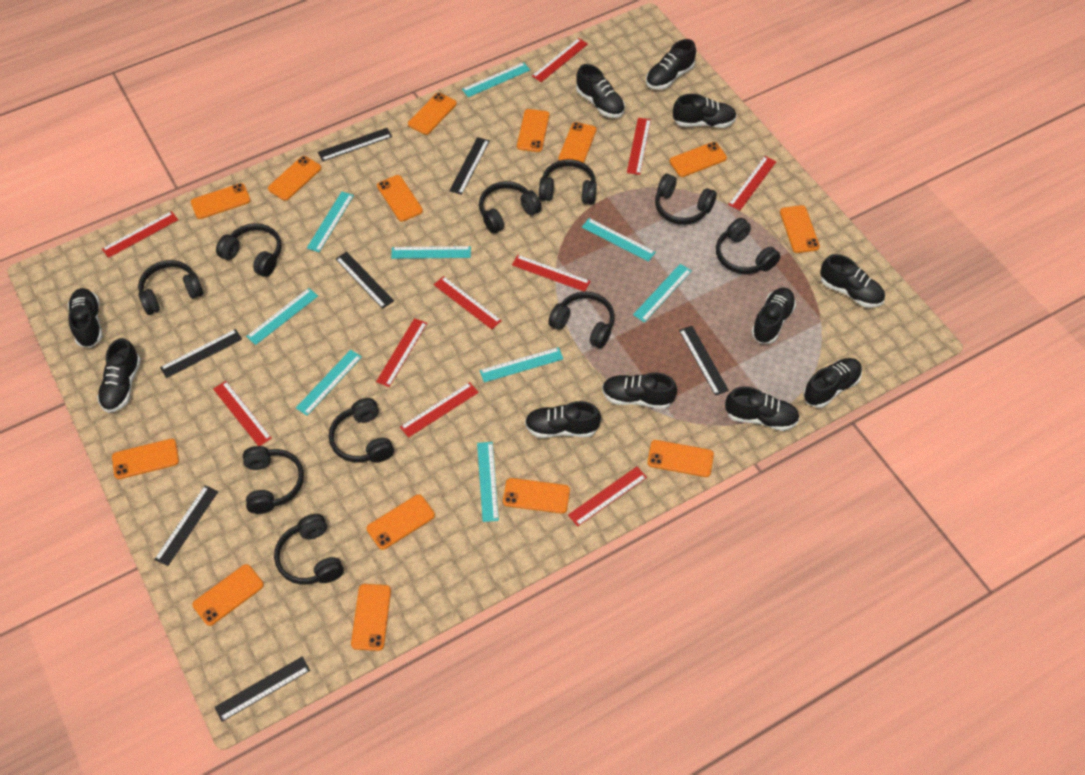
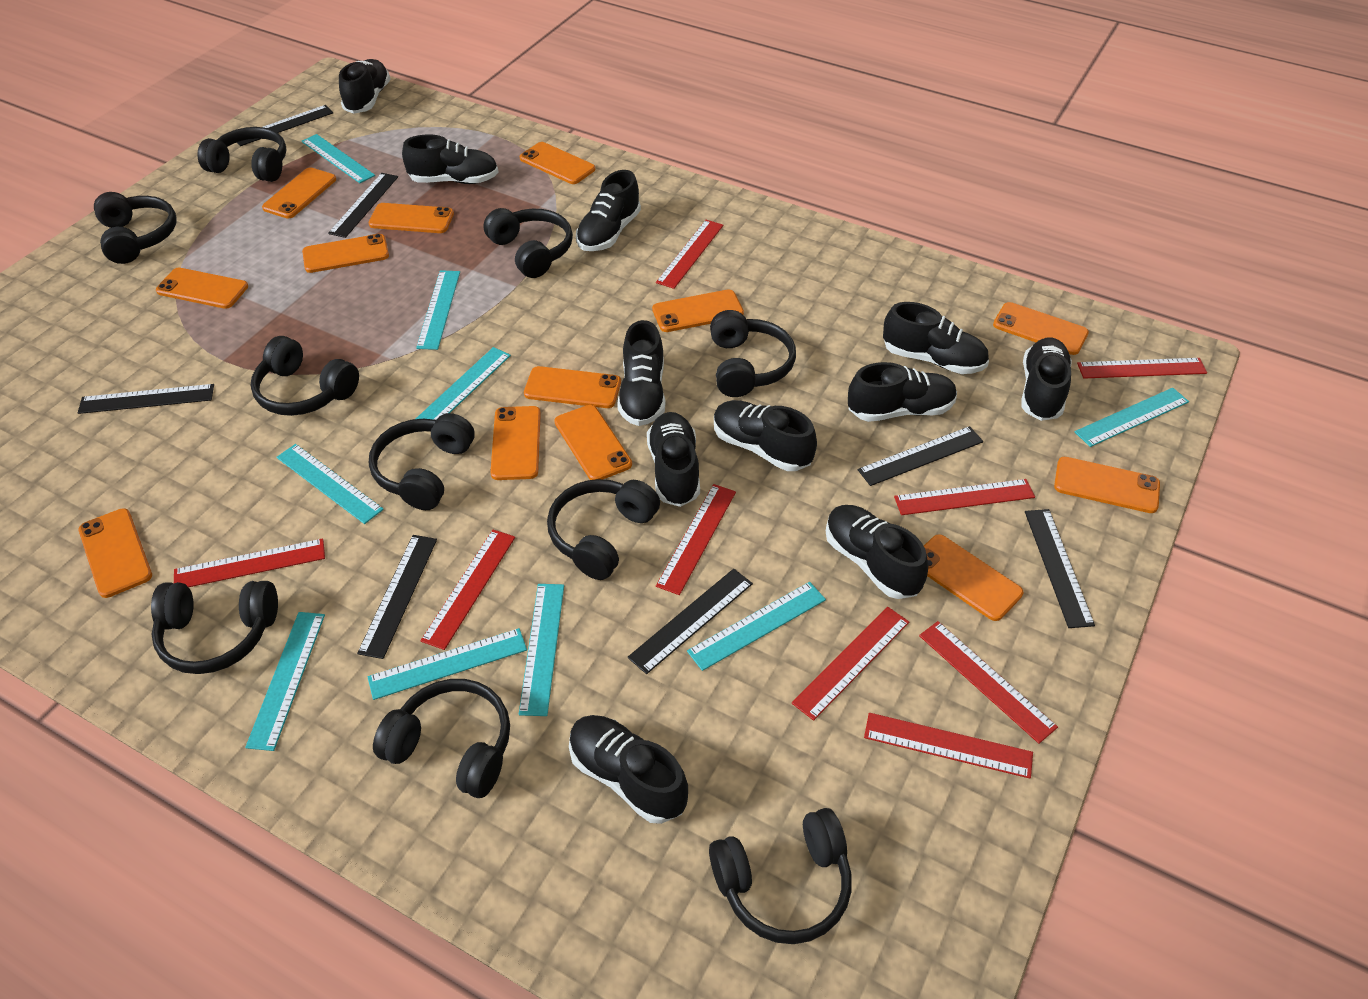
orange phone: 14 -> 13
red ruler: 10 -> 9

